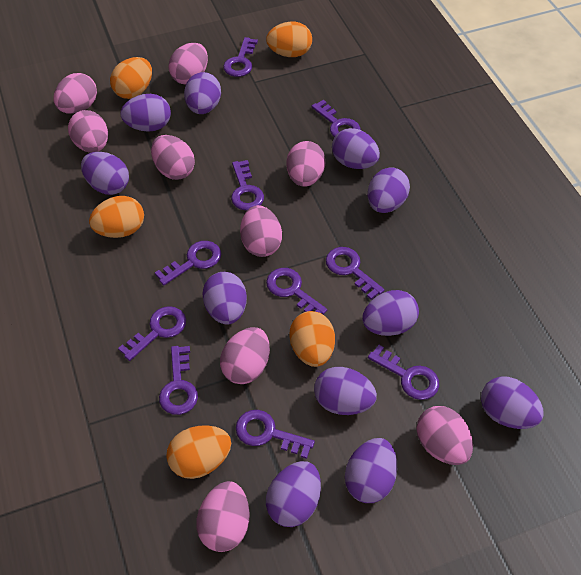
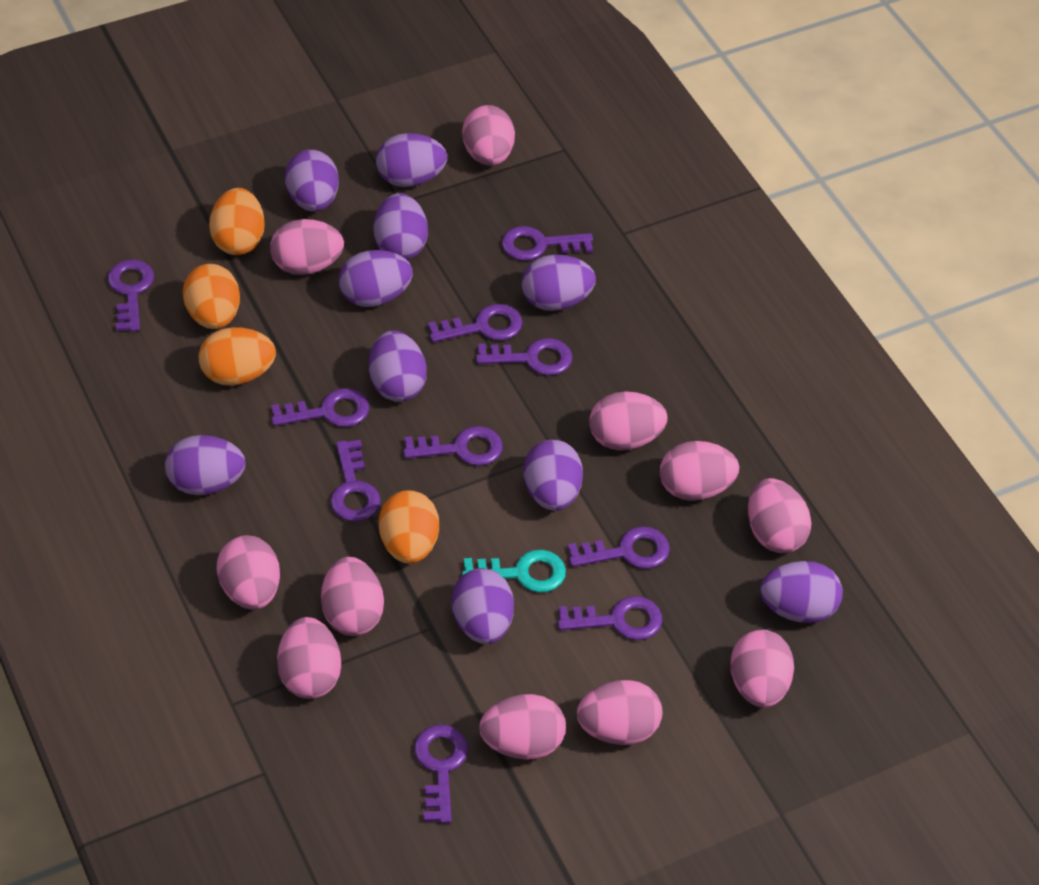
orange egg: 5 -> 4
pink egg: 9 -> 11
purple egg: 11 -> 10
turquoise key: 0 -> 1

